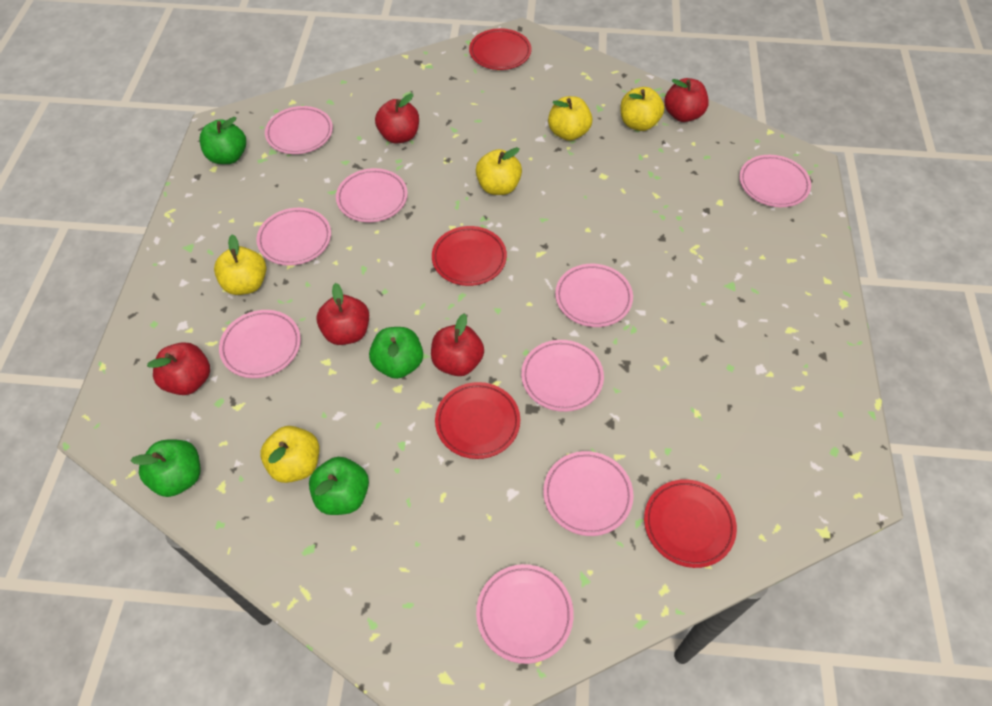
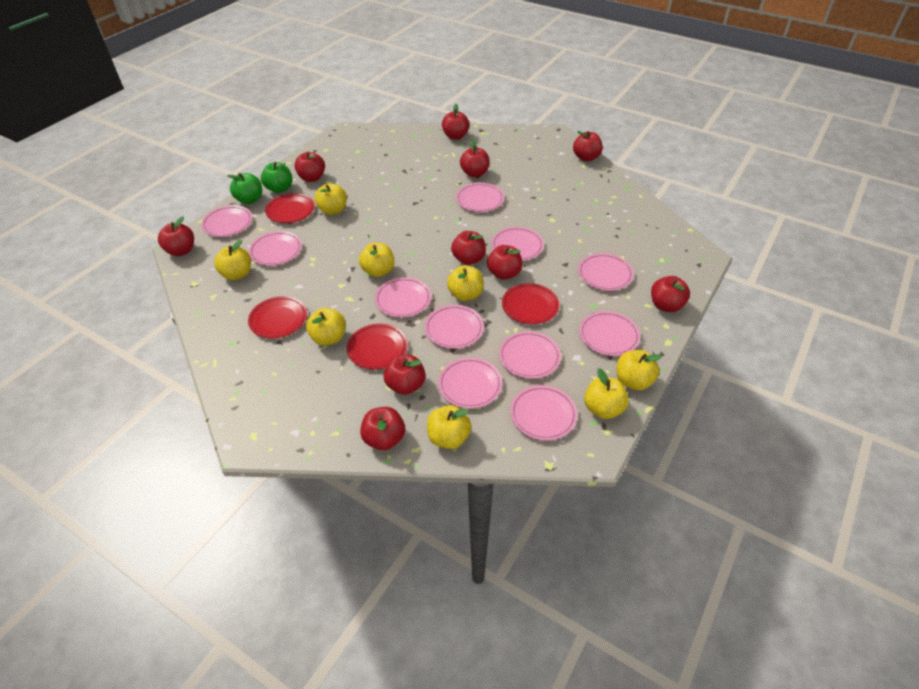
green apple: 4 -> 2
pink plate: 9 -> 11
red apple: 5 -> 10
yellow apple: 5 -> 8

